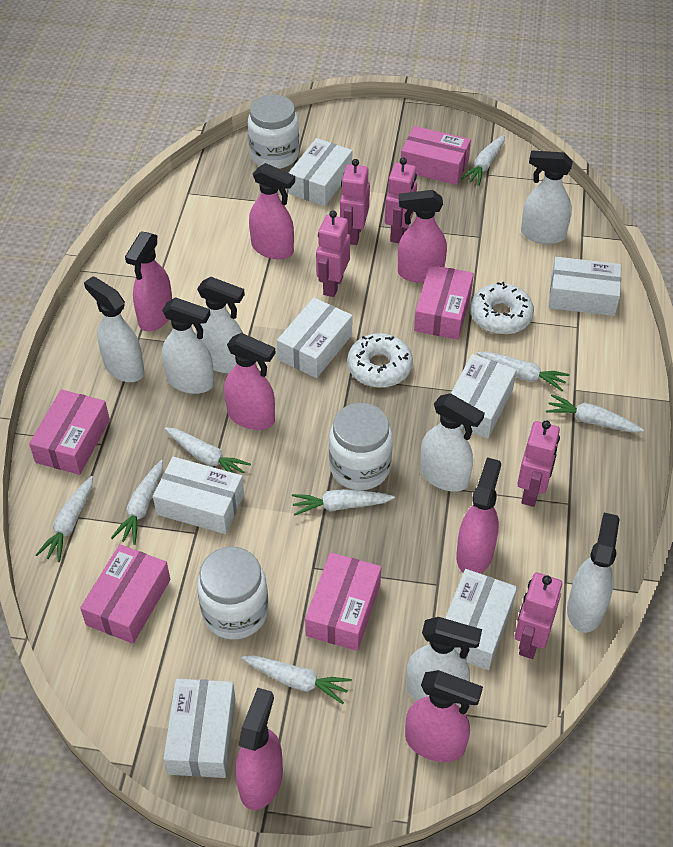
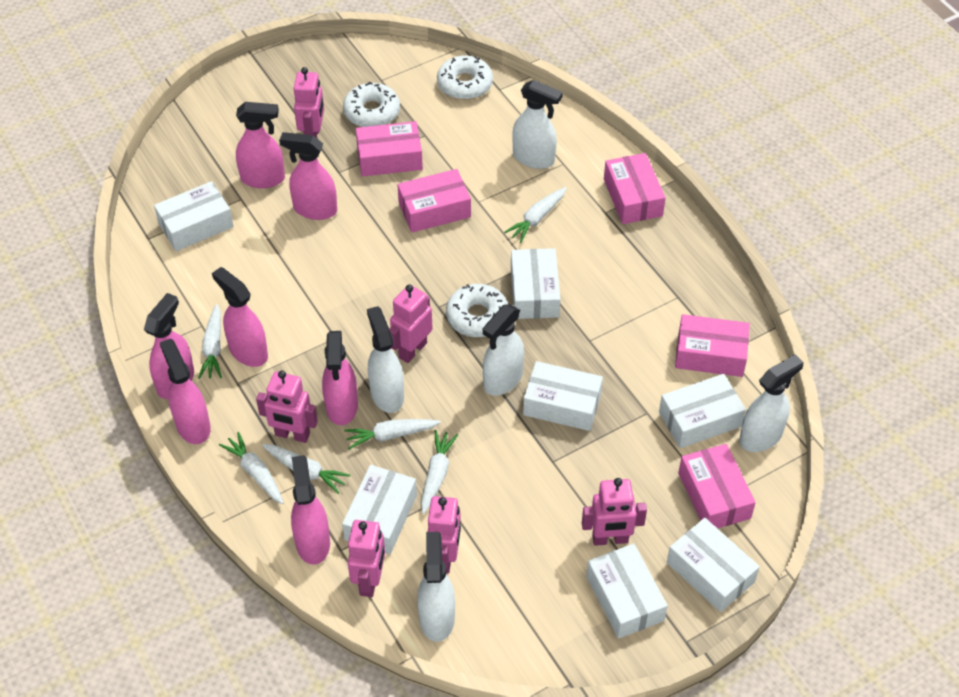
pink robot: 5 -> 6
white carrot: 8 -> 6
white donut: 2 -> 3
white jar: 3 -> 0
white spray bottle: 7 -> 5

